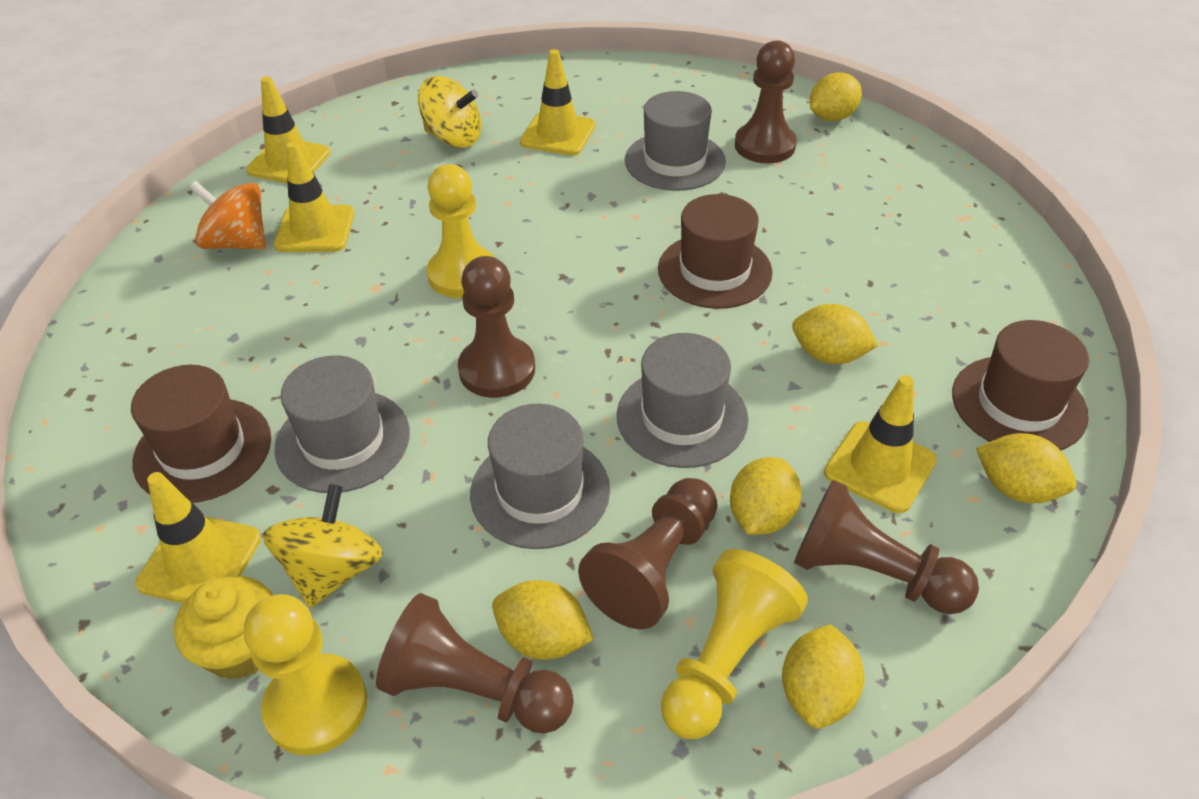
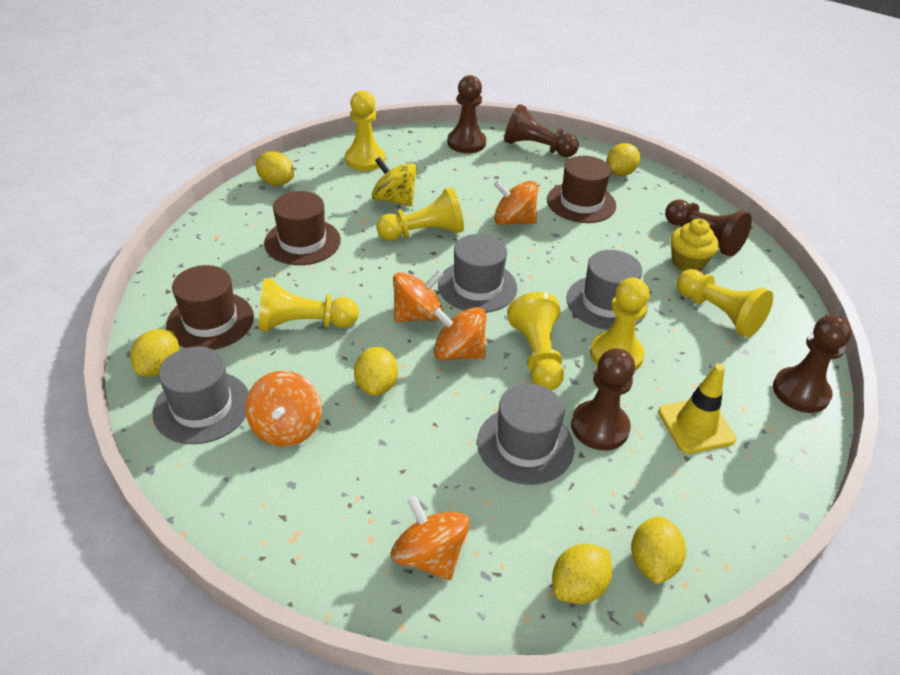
orange spinning top: 1 -> 5
yellow pawn: 3 -> 6
yellow spinning top: 2 -> 1
yellow traffic cone: 5 -> 1

